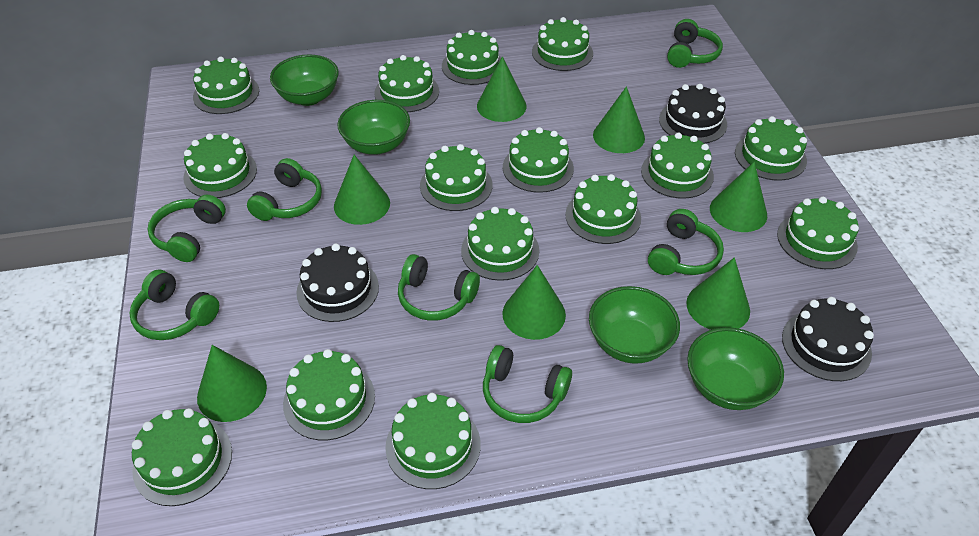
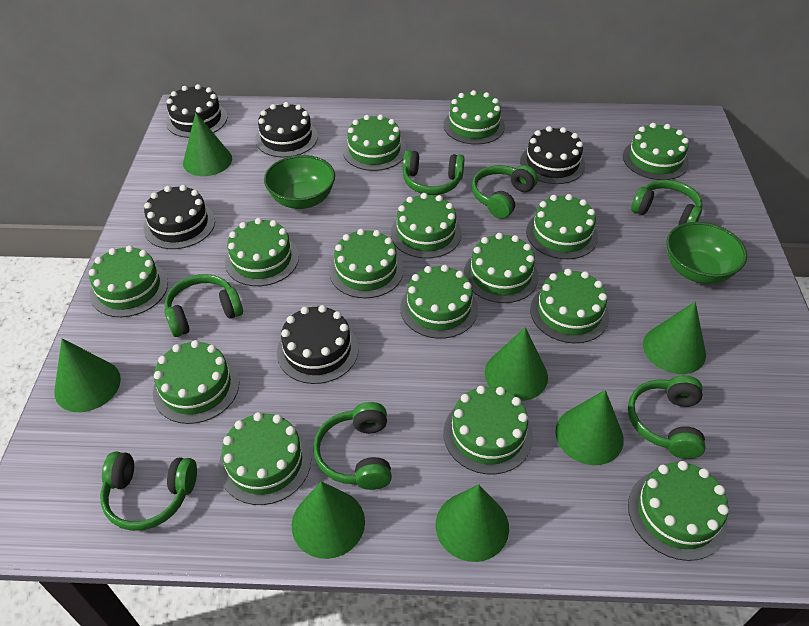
black cake: 3 -> 5
green bowl: 4 -> 2

